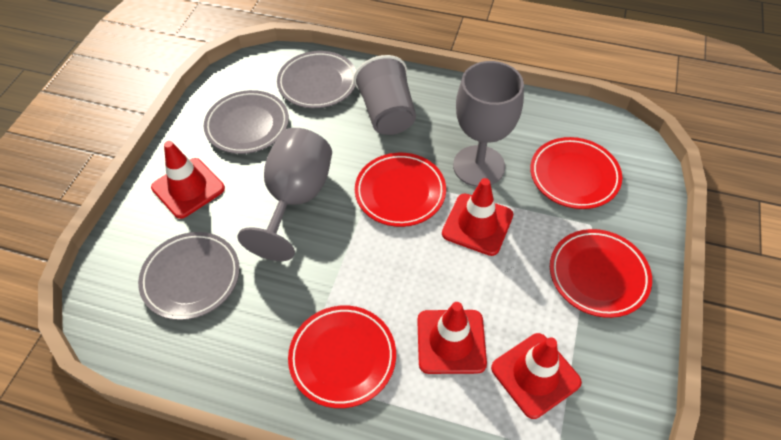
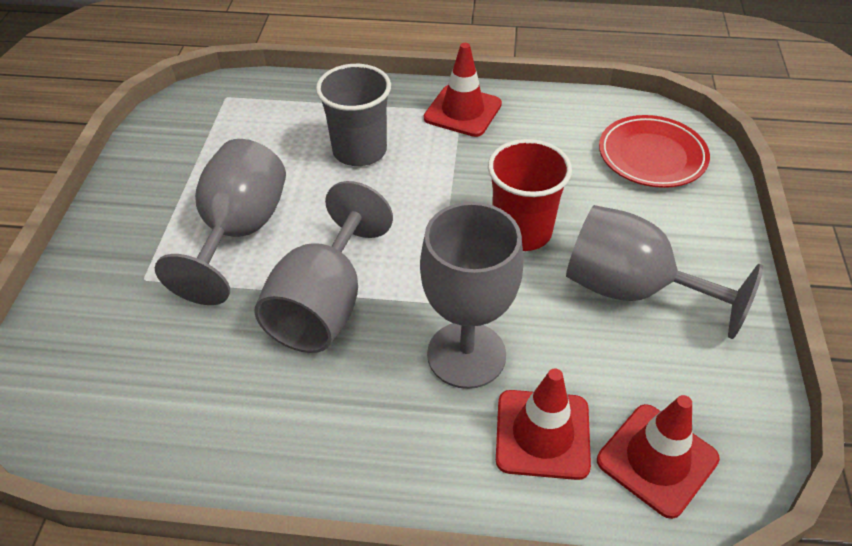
grey goblet: 2 -> 4
grey plate: 3 -> 0
red cup: 0 -> 1
red plate: 4 -> 1
red traffic cone: 4 -> 3

